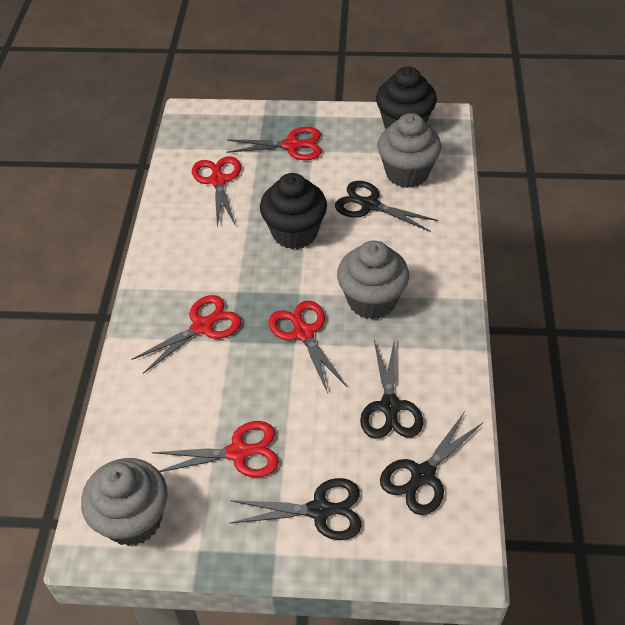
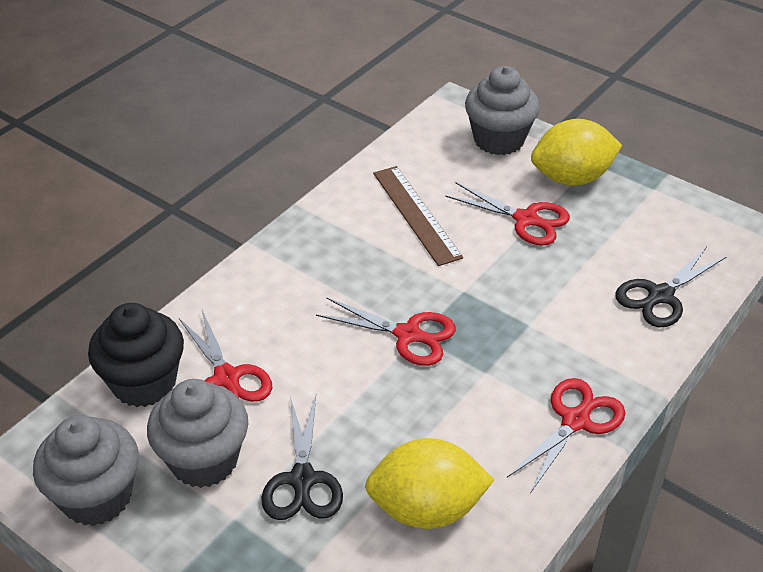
black cupcake: 2 -> 1
black scissors: 4 -> 2
brown ruler: 0 -> 1
red scissors: 5 -> 4
yellow lemon: 0 -> 2

